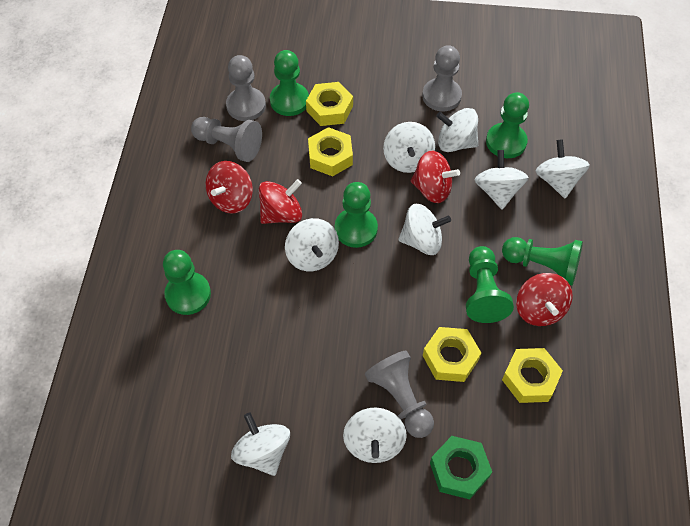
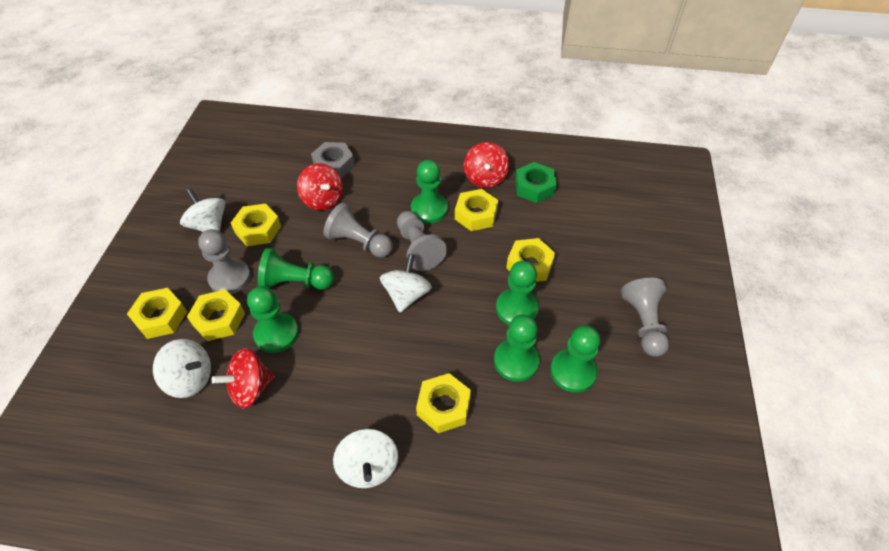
grey nut: 0 -> 1
red spinning top: 4 -> 3
white spinning top: 8 -> 4
yellow nut: 4 -> 6

